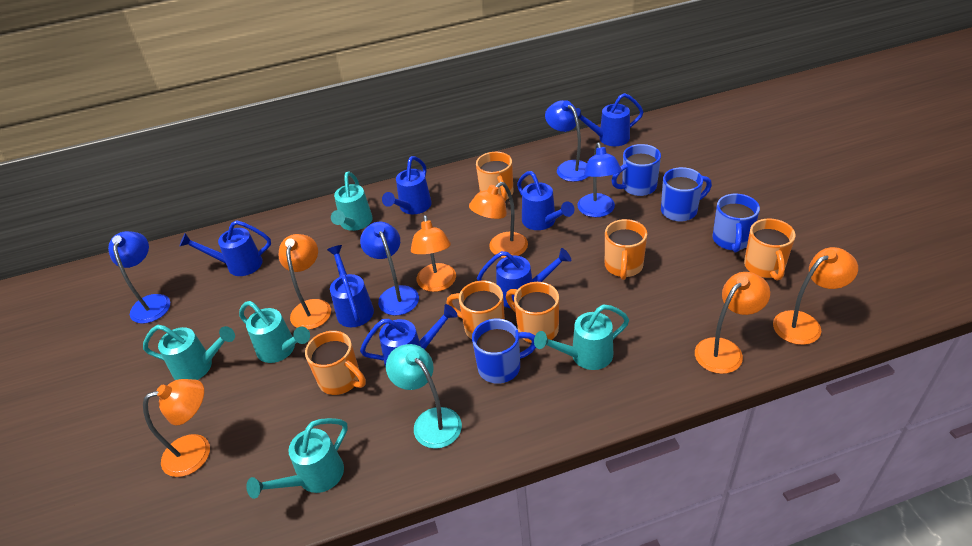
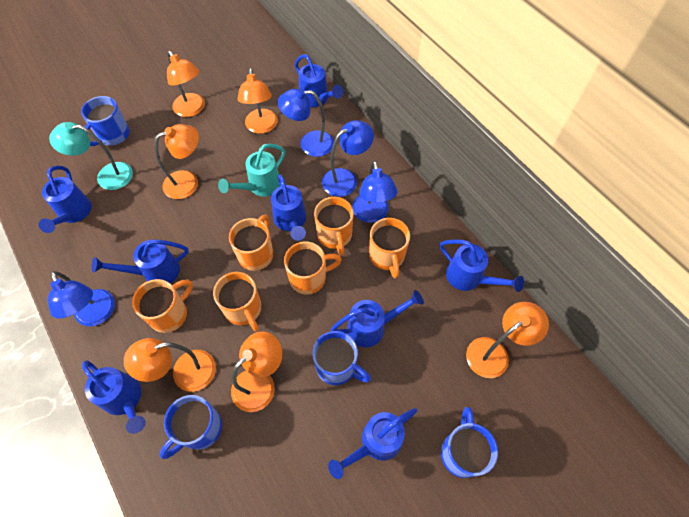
blue watering can: 7 -> 8
turquoise watering can: 5 -> 1

